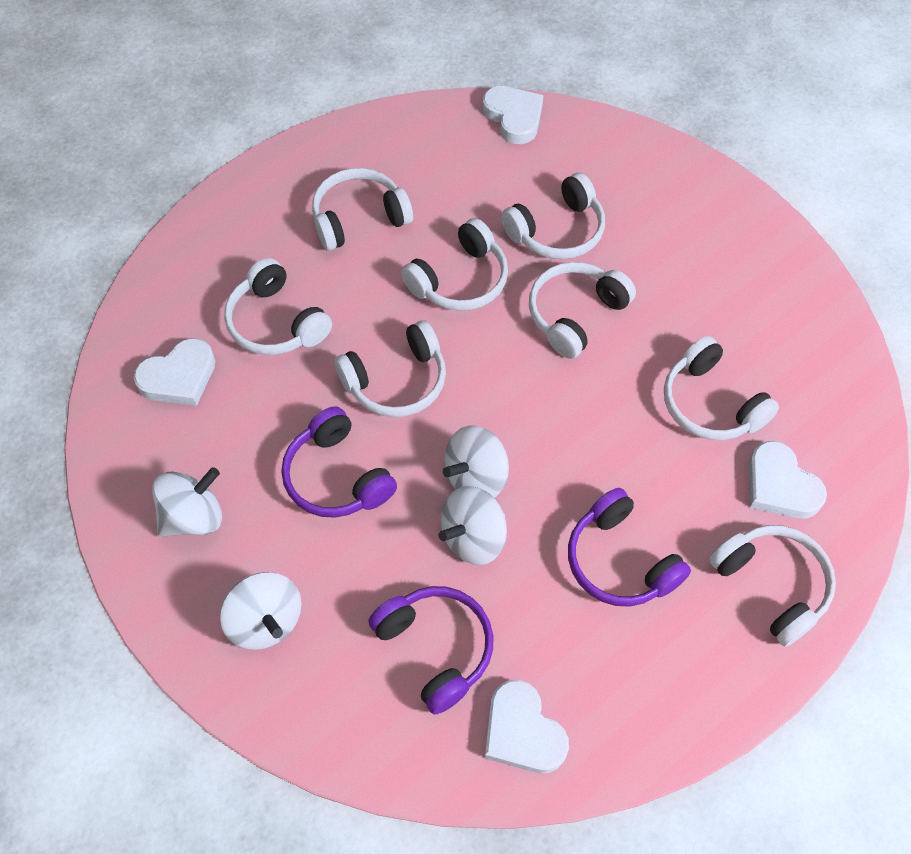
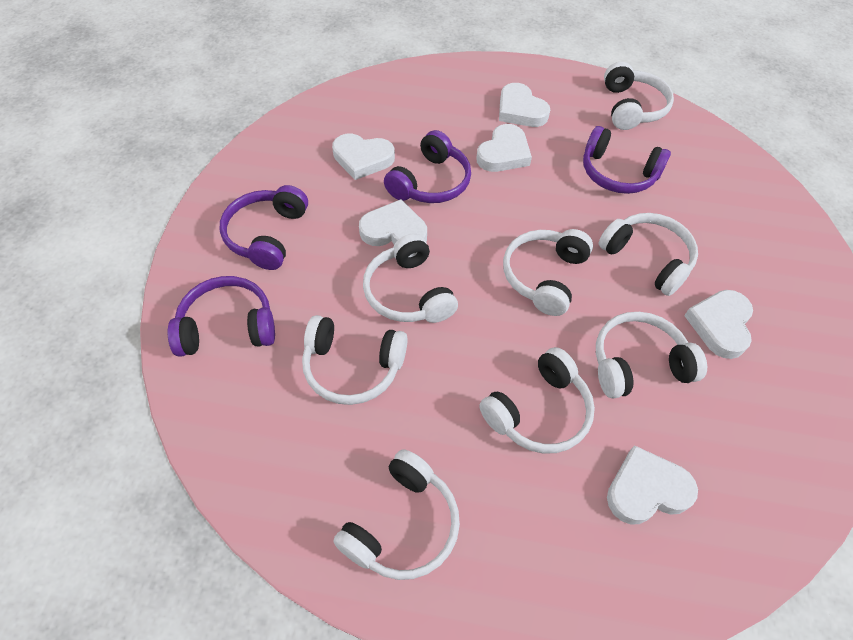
purple headphones: 3 -> 4
white heart: 4 -> 6
white spinning top: 4 -> 0

